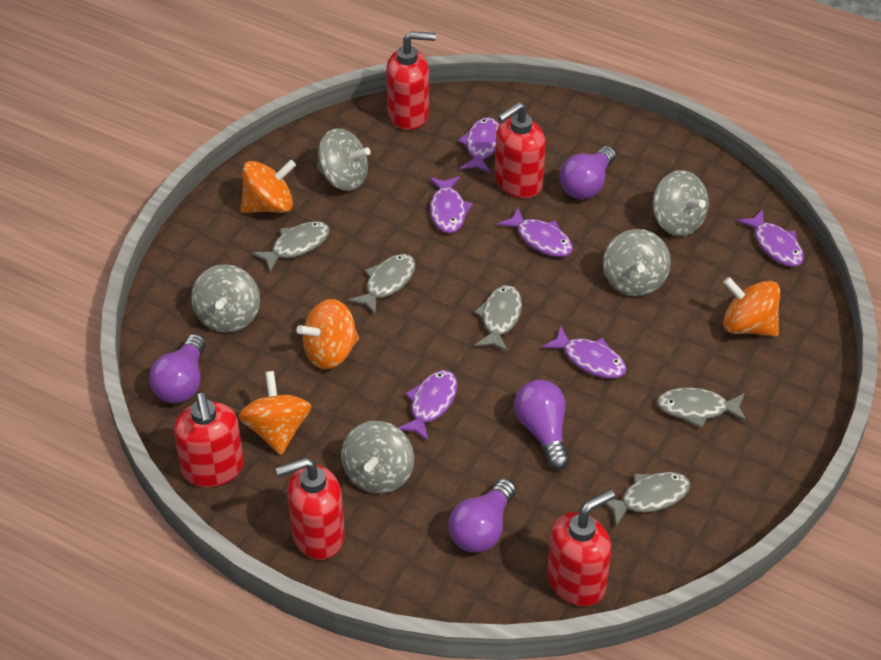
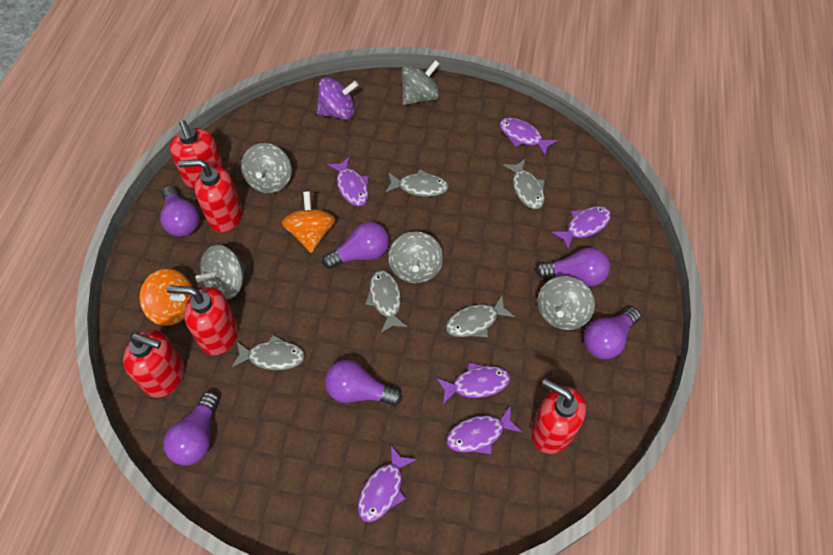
orange spinning top: 4 -> 2
purple light bulb: 4 -> 6
purple spinning top: 0 -> 1

